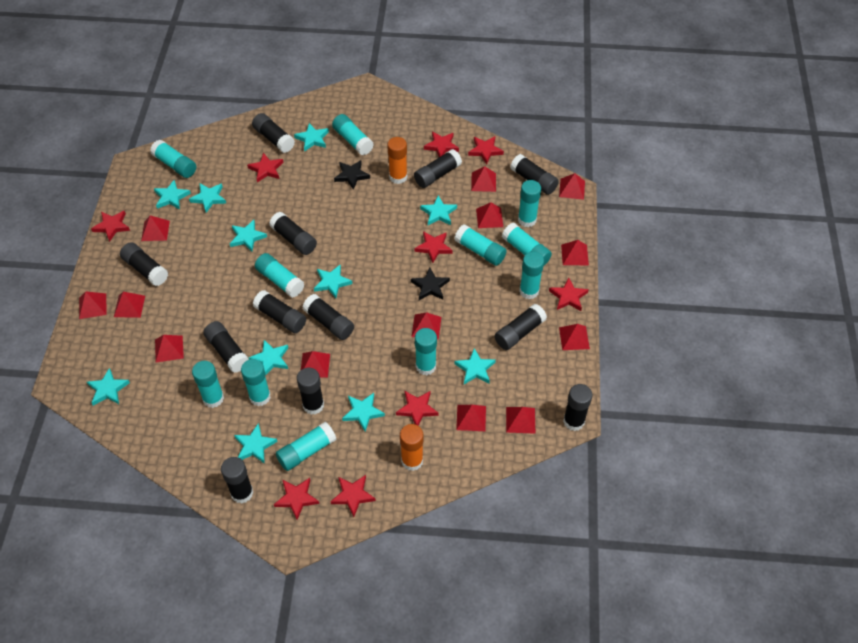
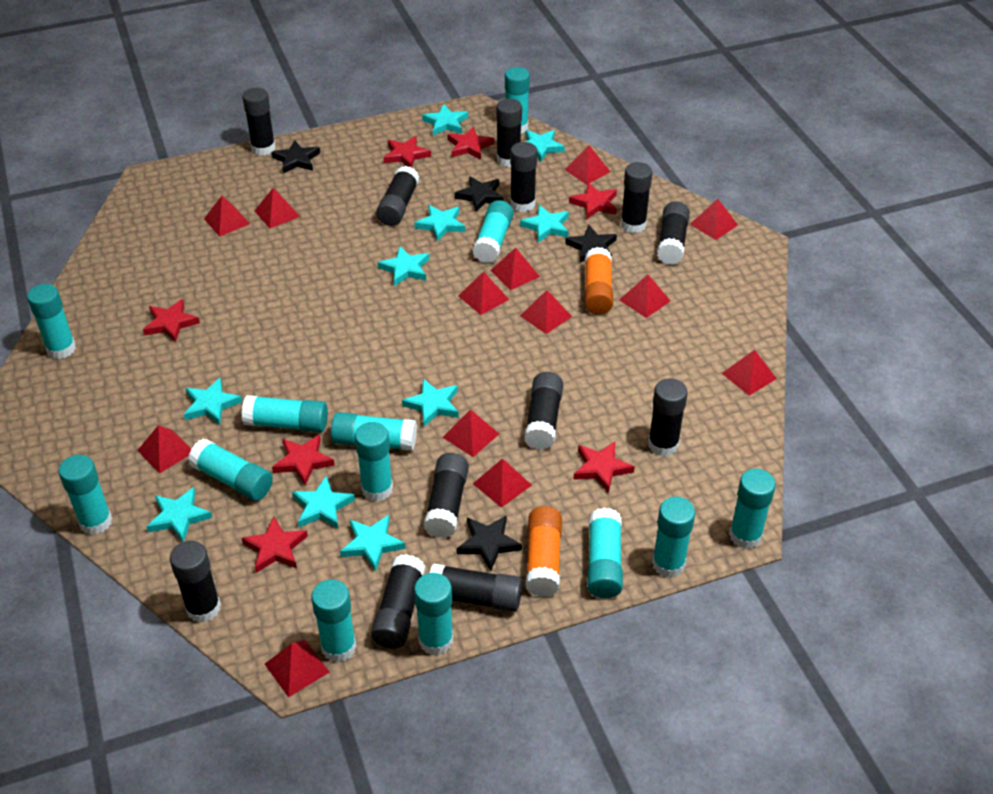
black star: 2 -> 4
red star: 9 -> 7
turquoise glue stick: 11 -> 13
turquoise star: 11 -> 10

